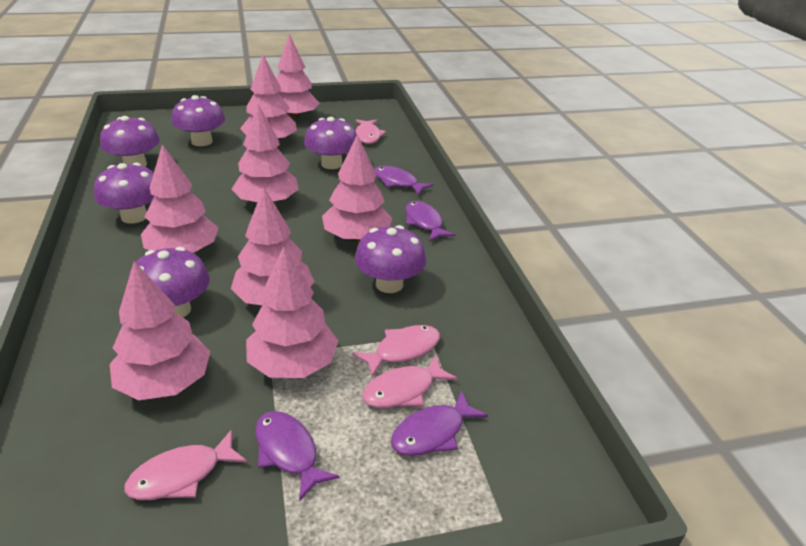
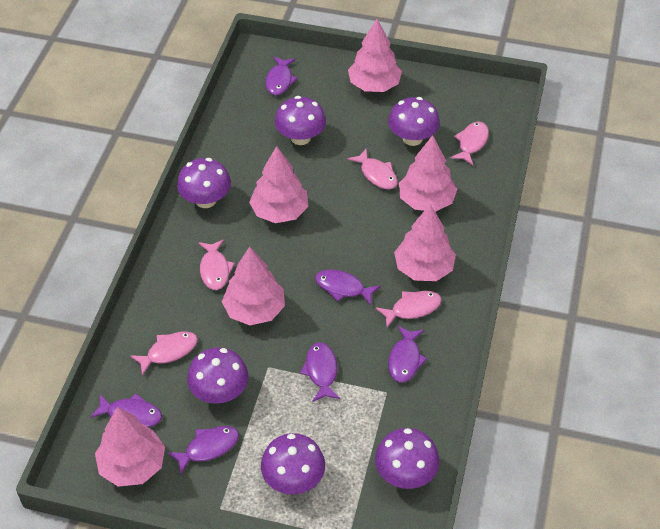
pink fish: 4 -> 5
pink tree: 8 -> 6
purple fish: 4 -> 6

